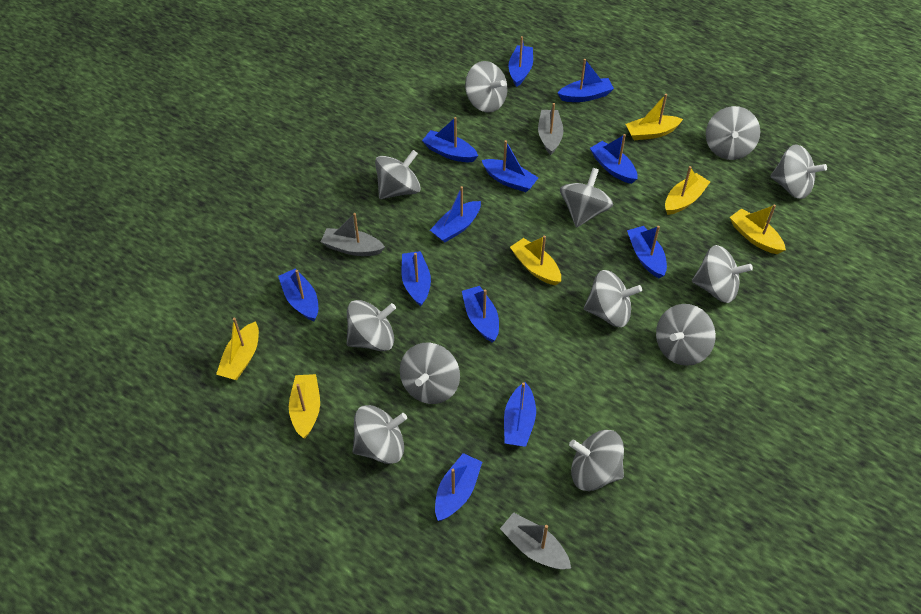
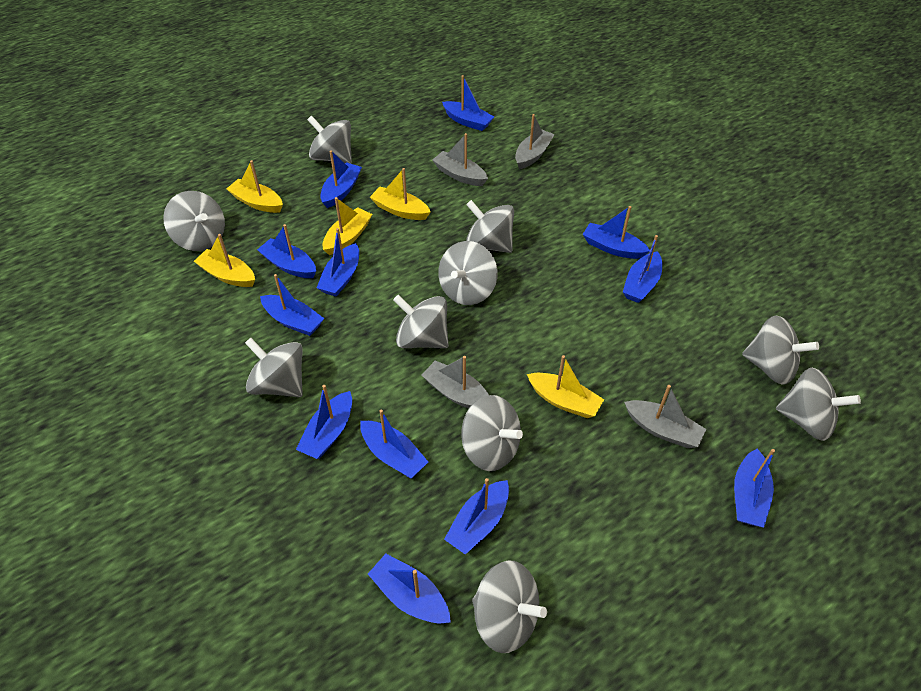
grey boat: 3 -> 4
grey spinning top: 12 -> 10
yellow boat: 6 -> 5

